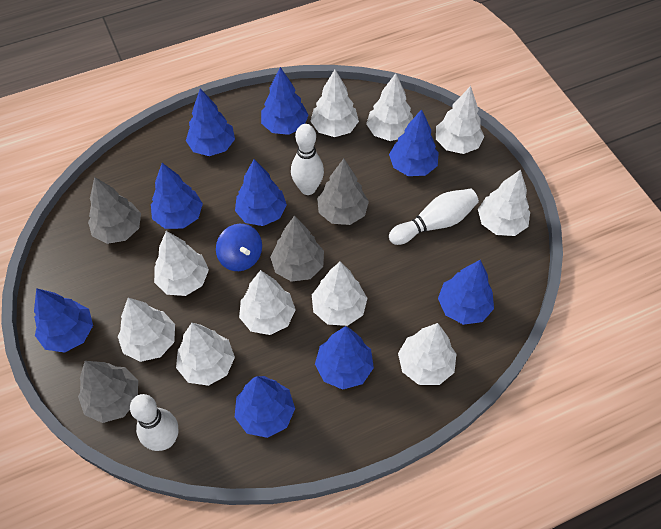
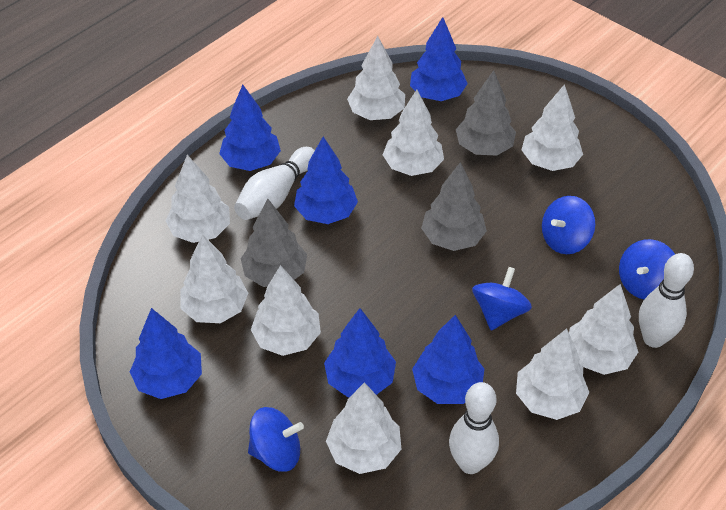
blue spinning top: 1 -> 4
blue tree: 9 -> 6
grey tree: 4 -> 3
white tree: 10 -> 9

